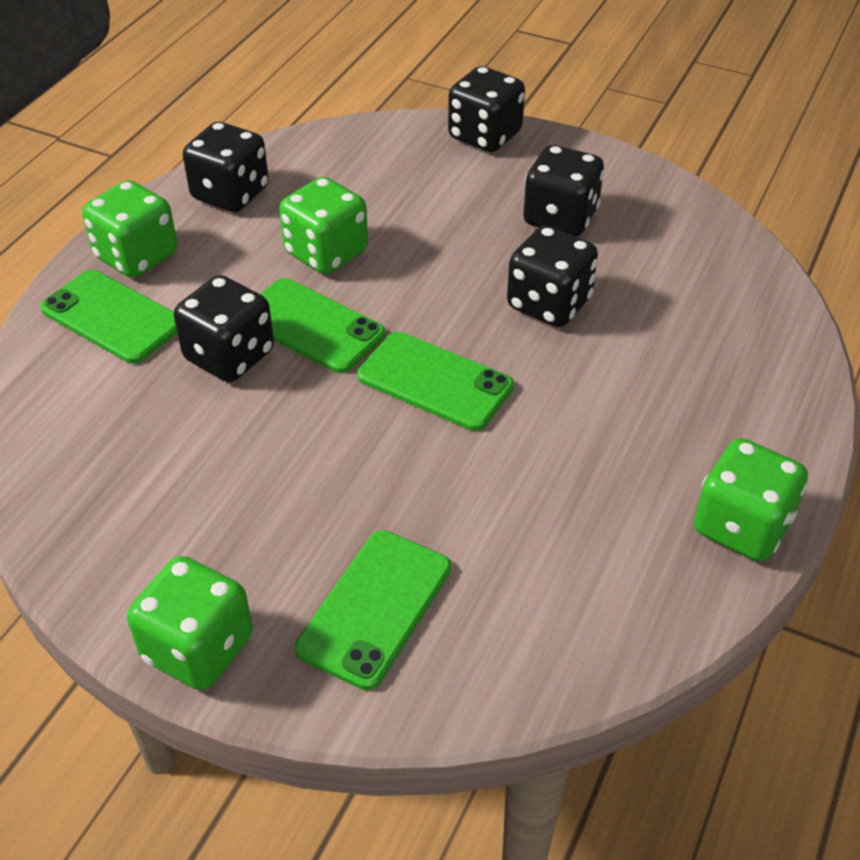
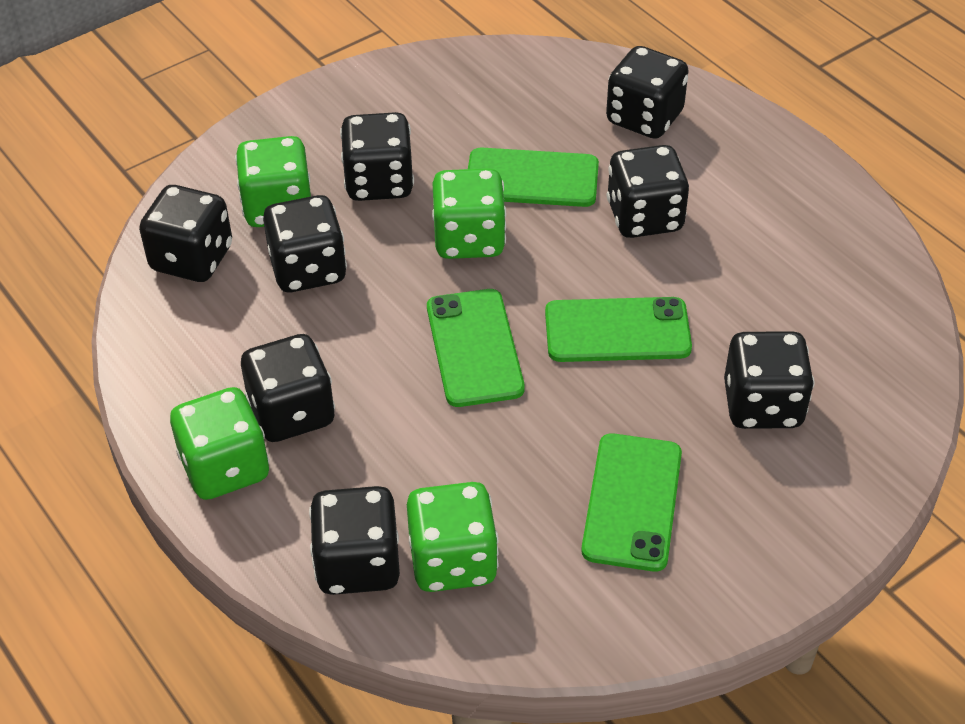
black dice: 5 -> 8

